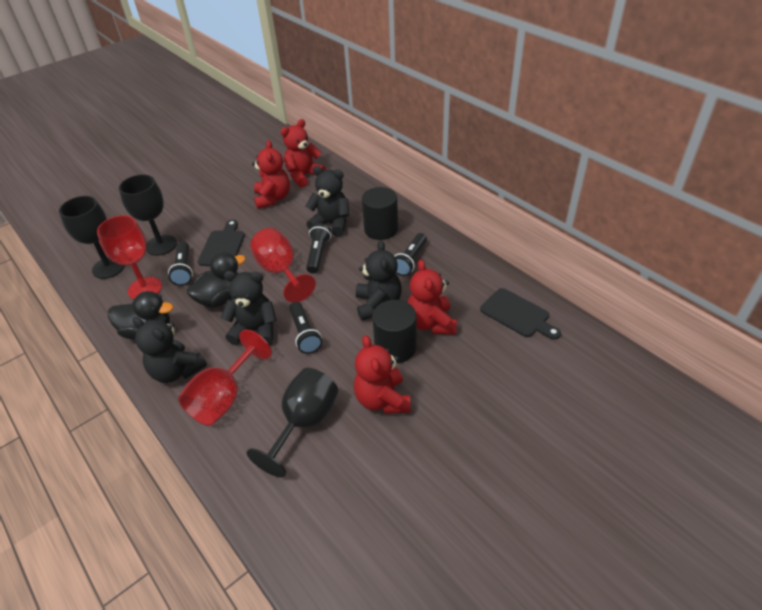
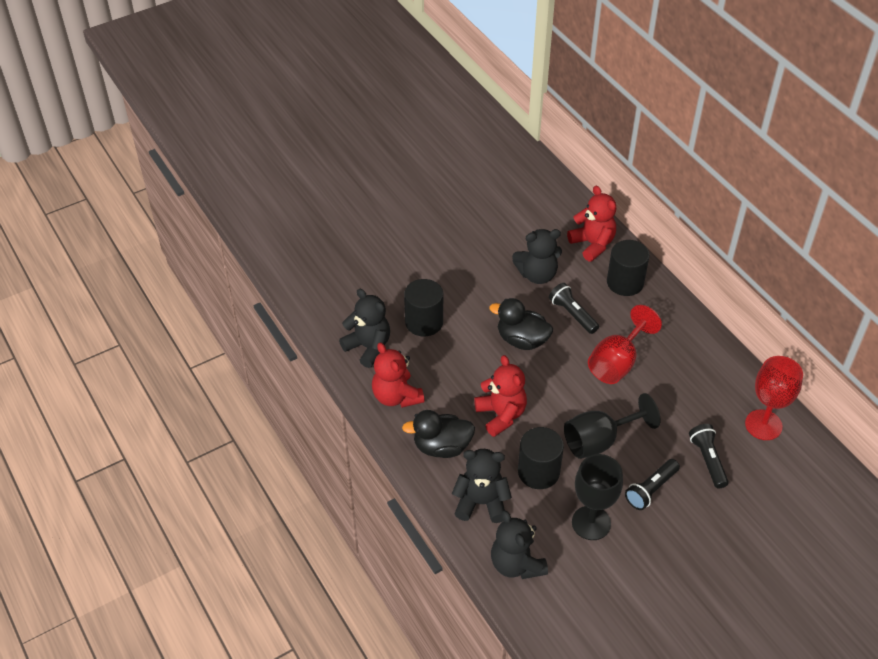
black cutting board: 2 -> 0
black cylinder: 2 -> 3
black flashlight: 4 -> 3
black goblet: 3 -> 2
red goblet: 3 -> 2
red teddy bear: 4 -> 3

